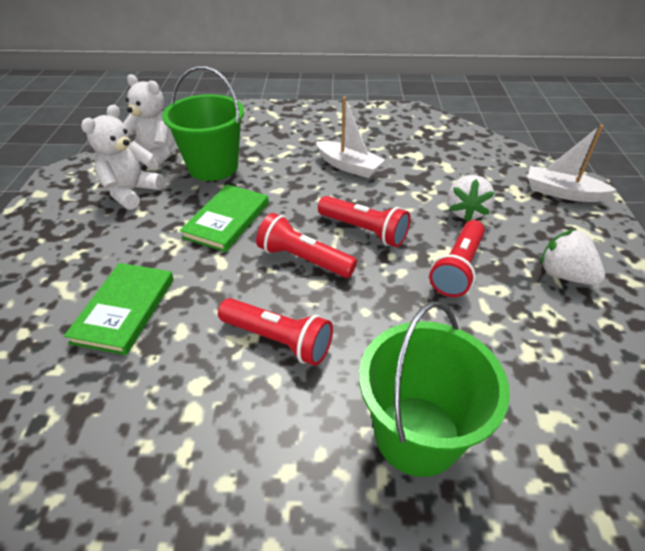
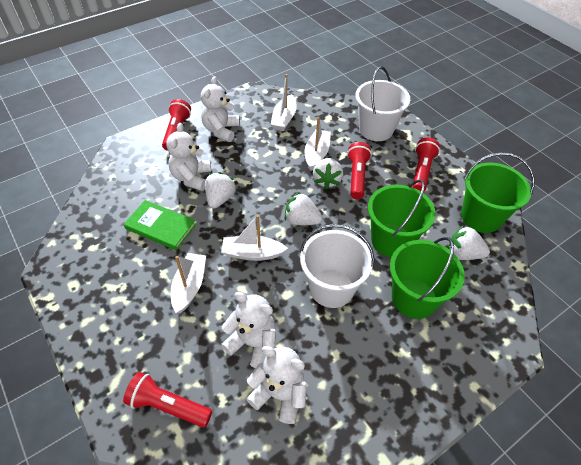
green book: 2 -> 1
green bucket: 2 -> 3
white boat: 2 -> 4
white bucket: 0 -> 2
white strawberry: 2 -> 4
white teddy bear: 2 -> 4

